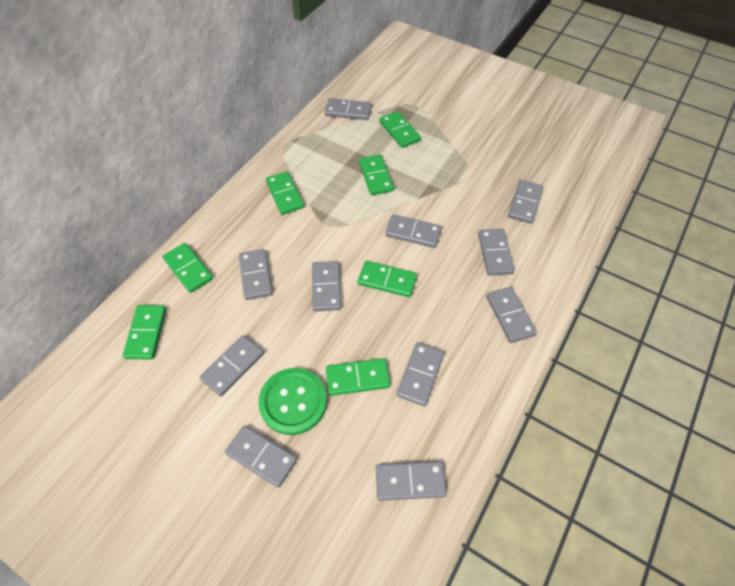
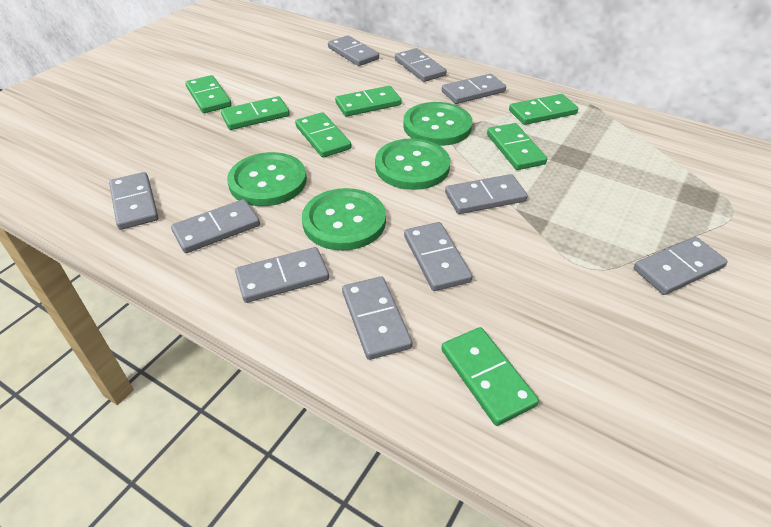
green button: 1 -> 4
grey domino: 11 -> 10

